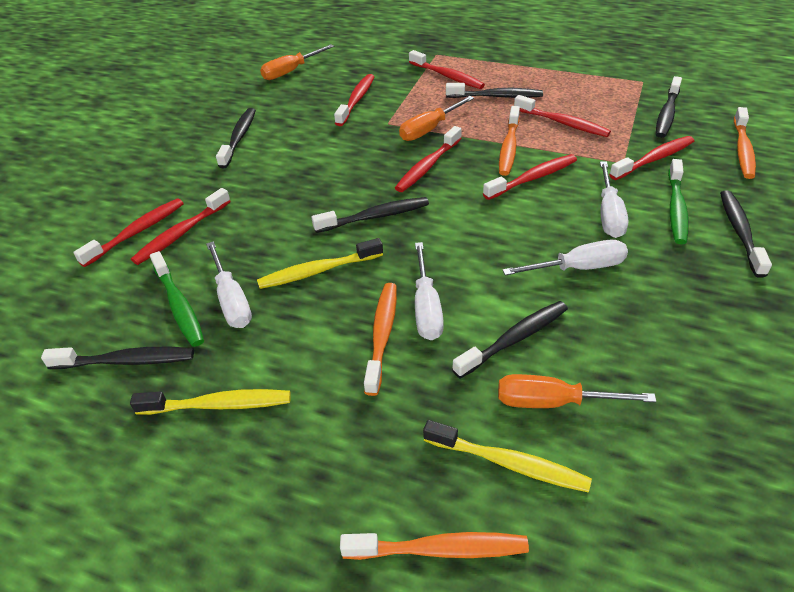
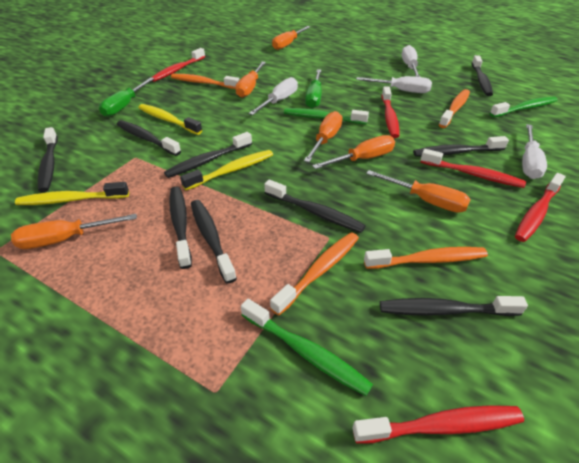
black toothbrush: 7 -> 9
green screwdriver: 0 -> 2
green toothbrush: 2 -> 3
orange screwdriver: 3 -> 6
red toothbrush: 8 -> 5

